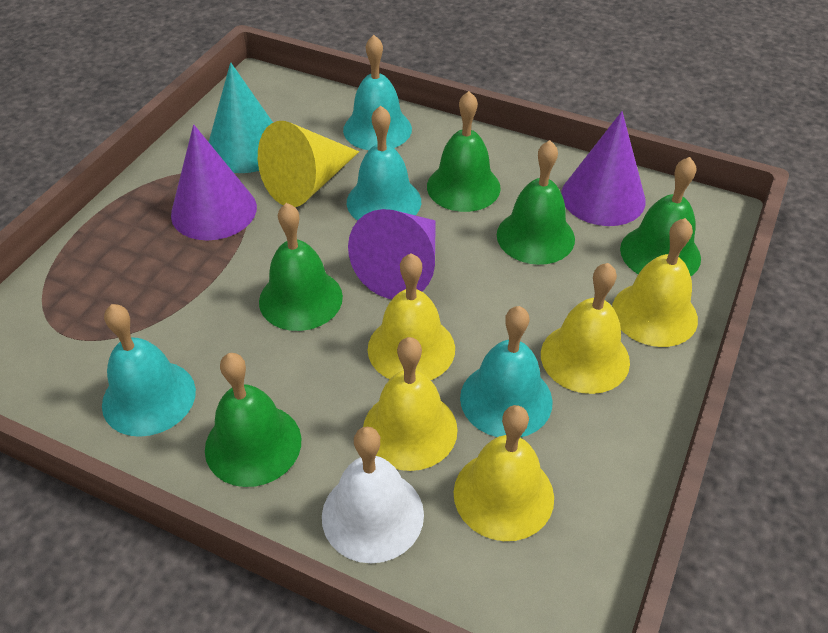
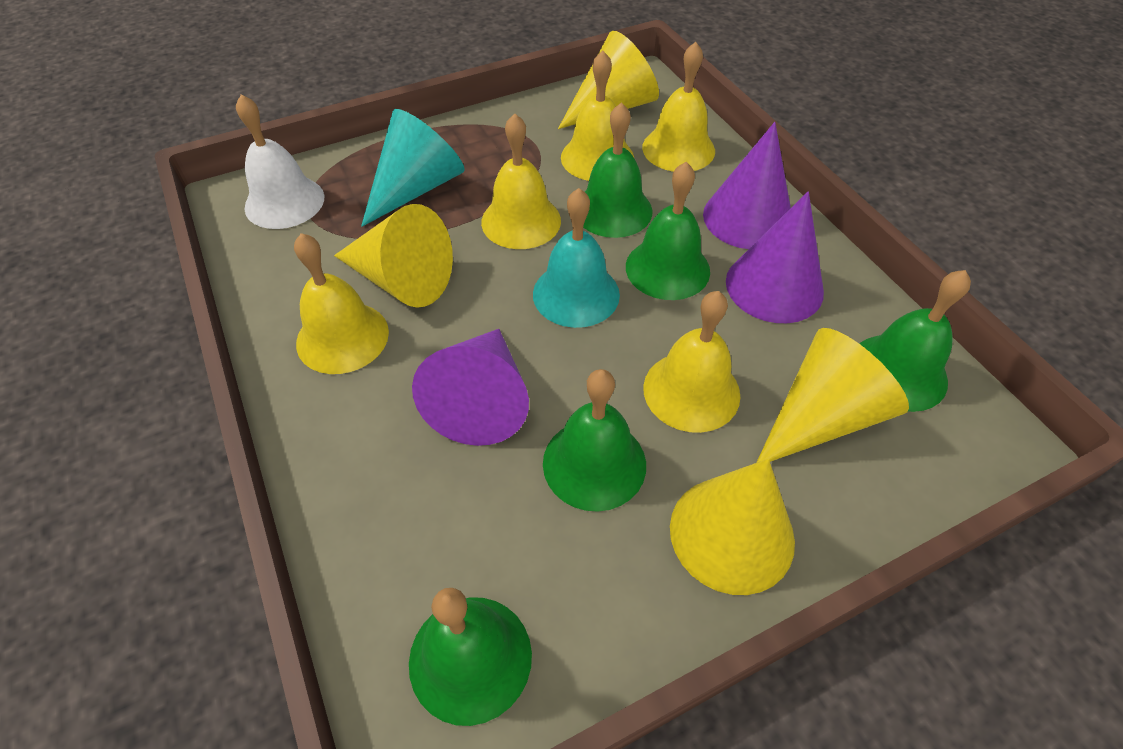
turquoise bell: 4 -> 1
yellow cone: 1 -> 4

